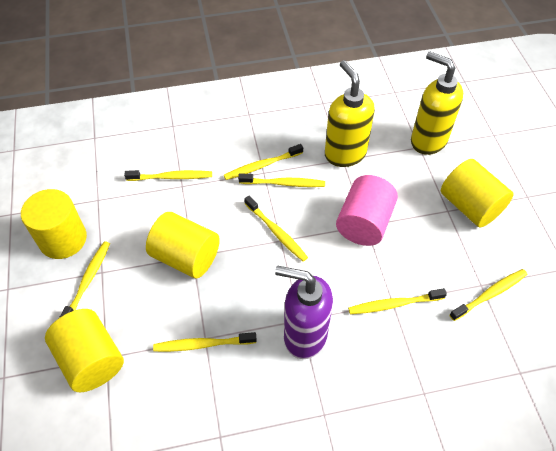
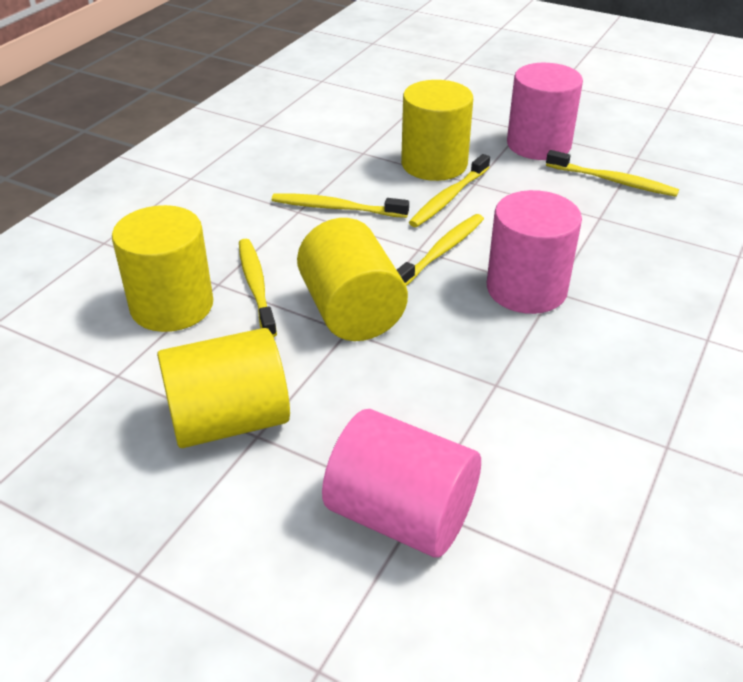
pink cylinder: 1 -> 3
purple soap dispenser: 1 -> 0
yellow soap dispenser: 2 -> 0
yellow toothbrush: 8 -> 5

